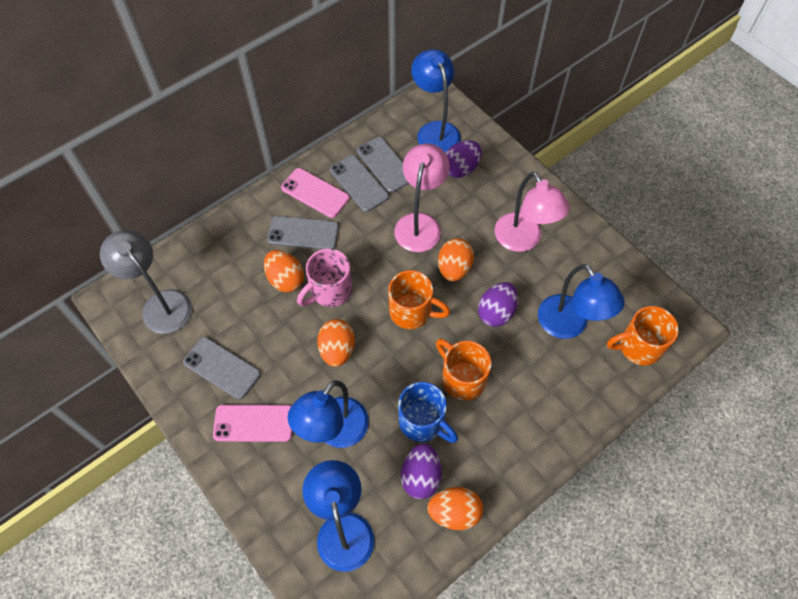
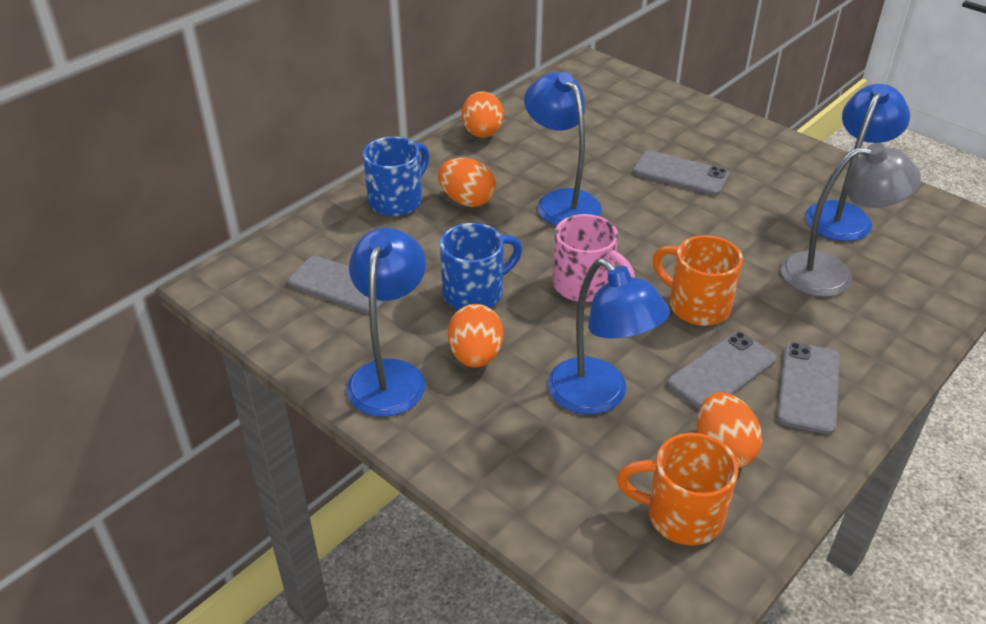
blue mug: 1 -> 2
orange mug: 3 -> 2
pink lamp: 2 -> 0
pink phone: 2 -> 0
purple egg: 3 -> 0

